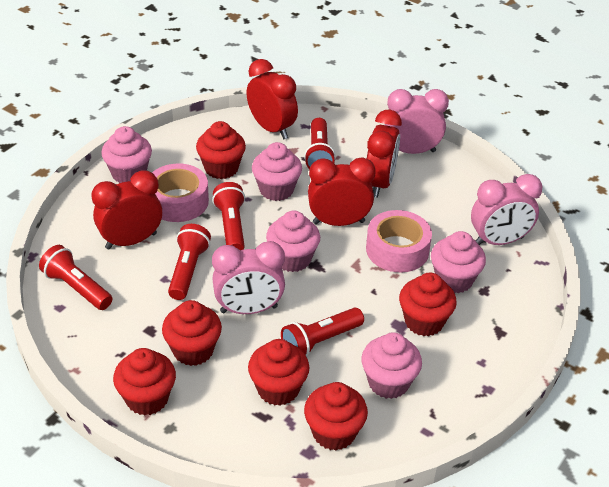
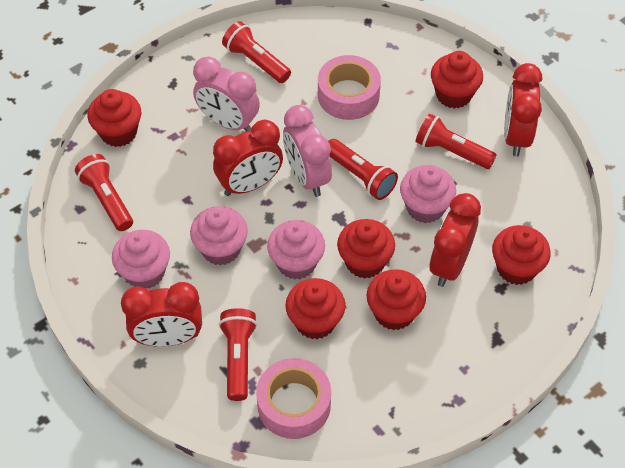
pink clock: 3 -> 2
pink cupcake: 5 -> 4

